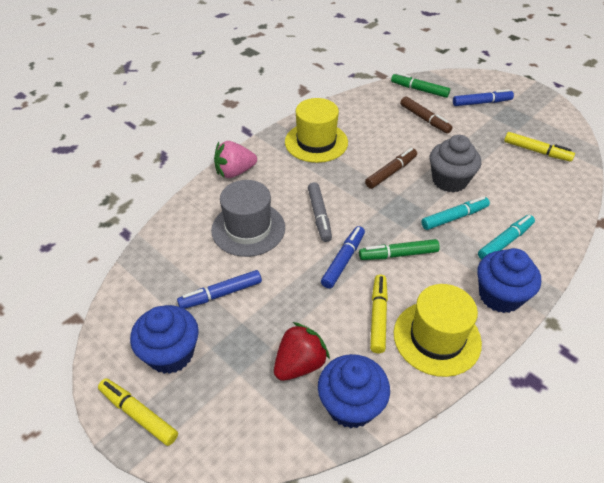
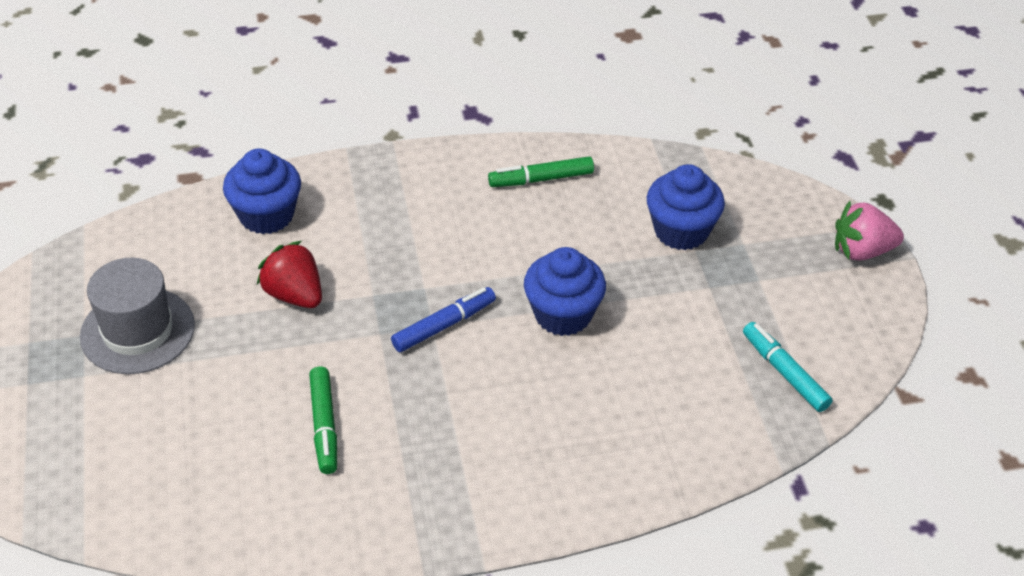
blue marker: 3 -> 1
brown marker: 2 -> 0
grey cupcake: 1 -> 0
grey marker: 1 -> 0
turquoise marker: 2 -> 1
yellow hat: 2 -> 0
yellow marker: 3 -> 0

